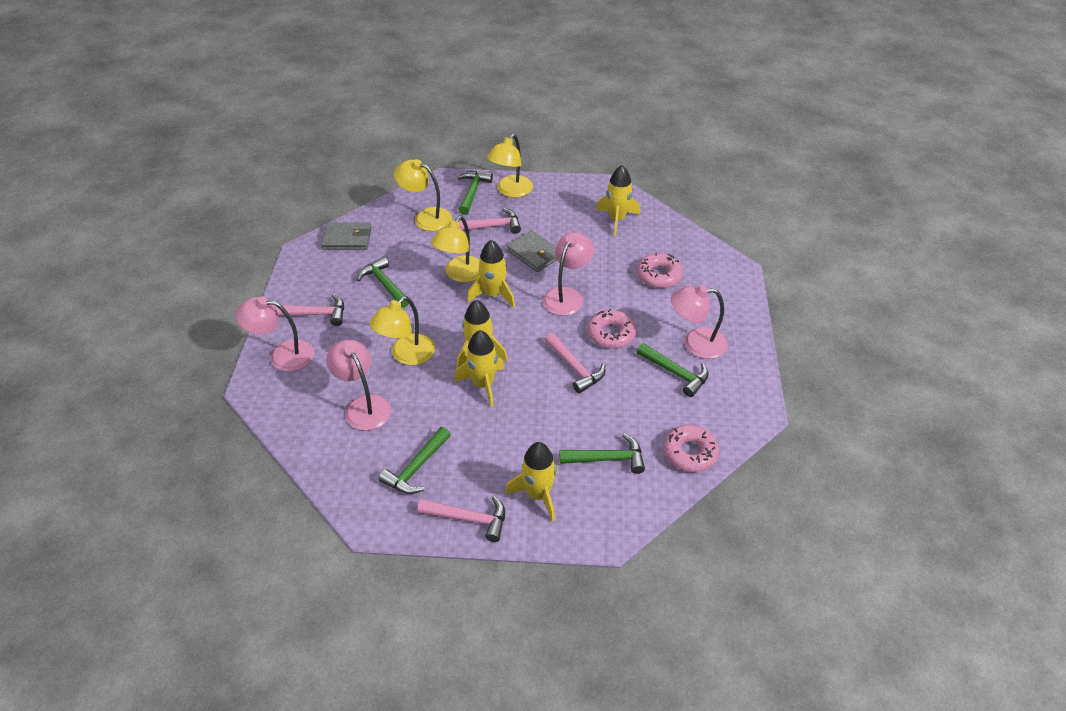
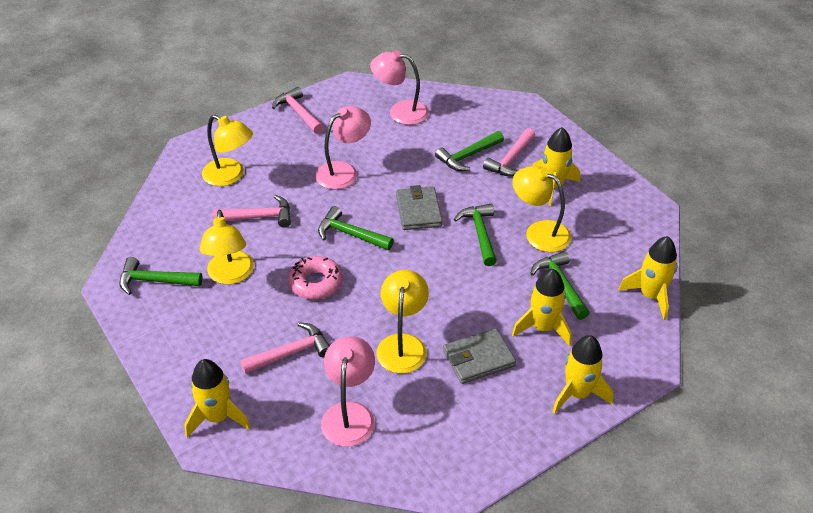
pink donut: 3 -> 1
pink lamp: 4 -> 3

